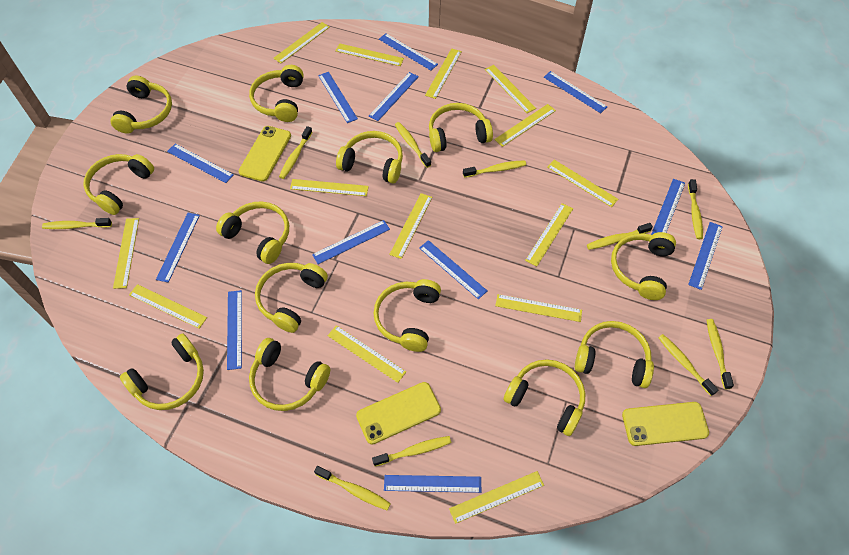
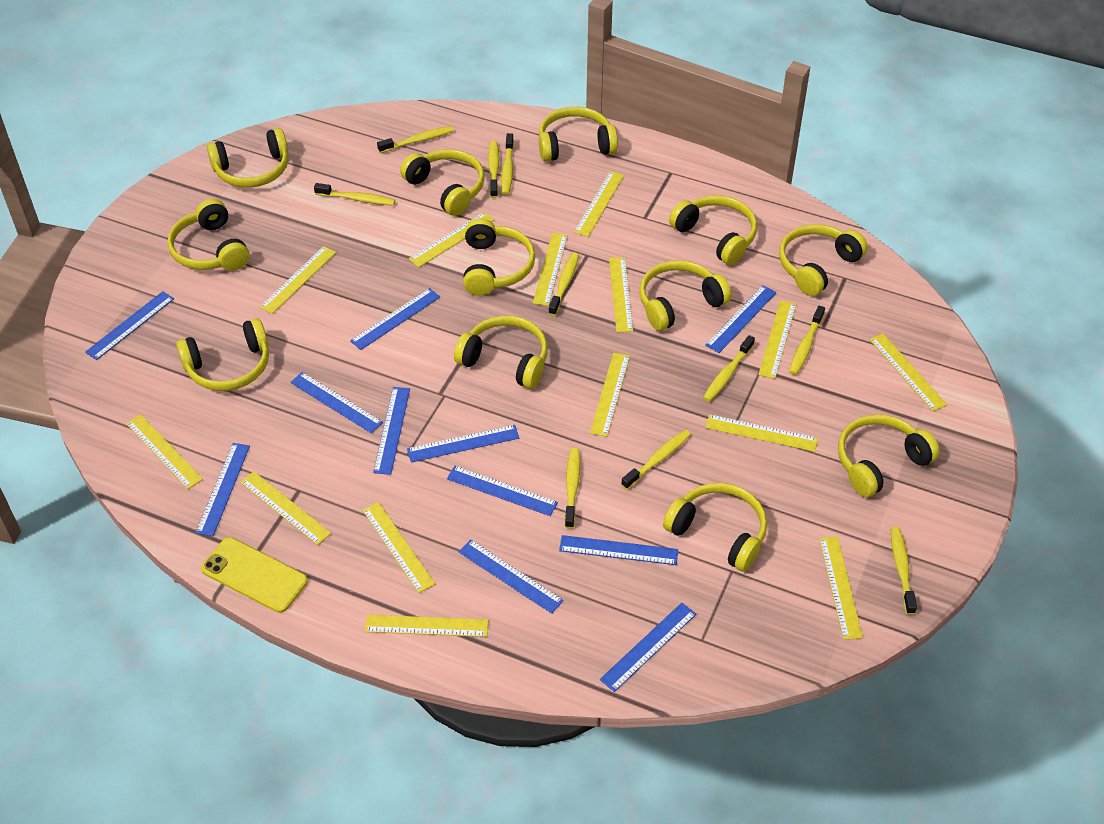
blue ruler: 12 -> 11
yellow headphones: 13 -> 12
yellow phone: 3 -> 1

